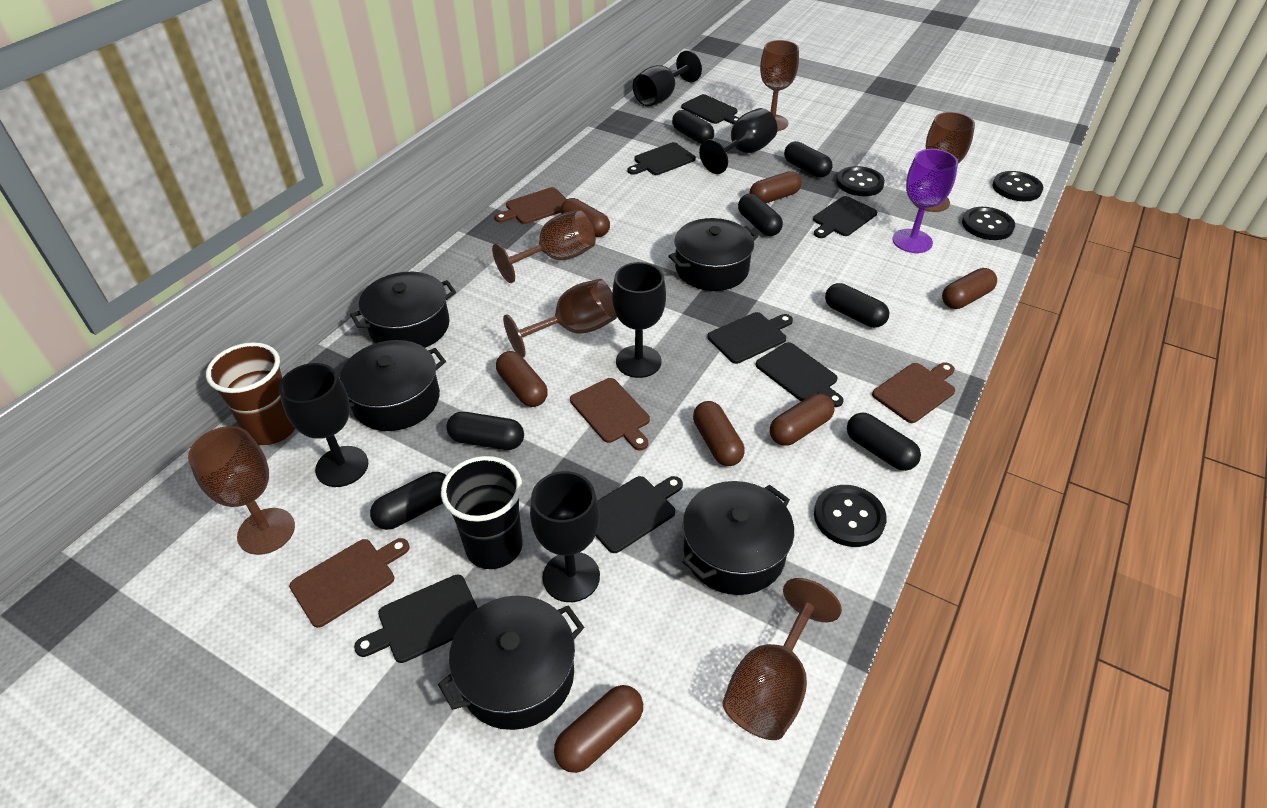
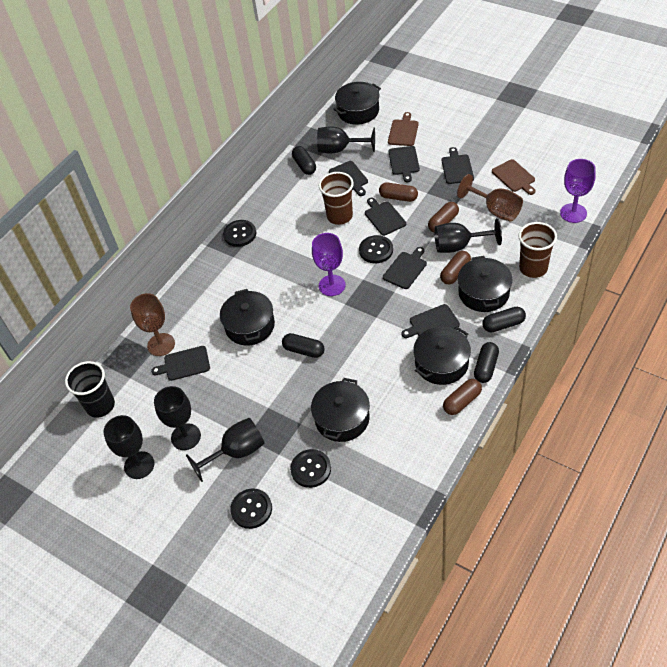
black capsule: 7 -> 4
brown capsule: 7 -> 4
brown cup: 1 -> 2
brown cutting board: 4 -> 2
brown goblet: 6 -> 2
purple goblet: 1 -> 2

